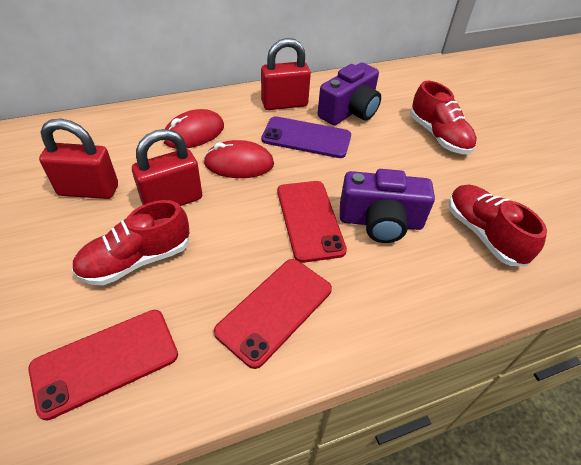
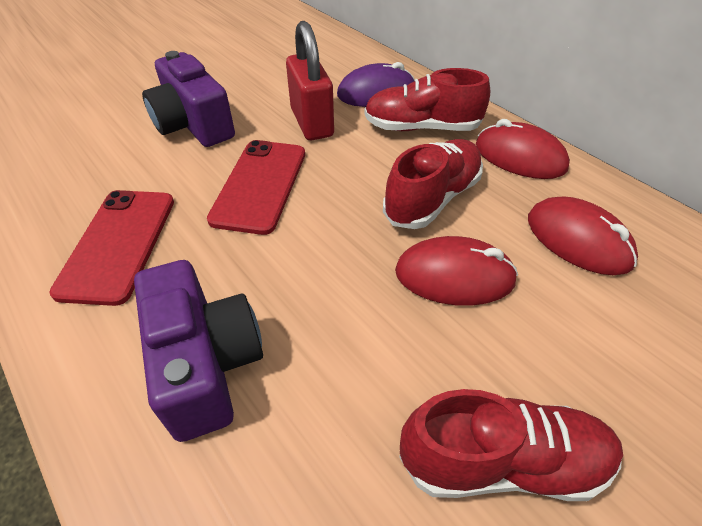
purple mouse: 0 -> 1
purple phone: 1 -> 0
red mouse: 2 -> 3
red padlock: 3 -> 1
red phone: 3 -> 2

